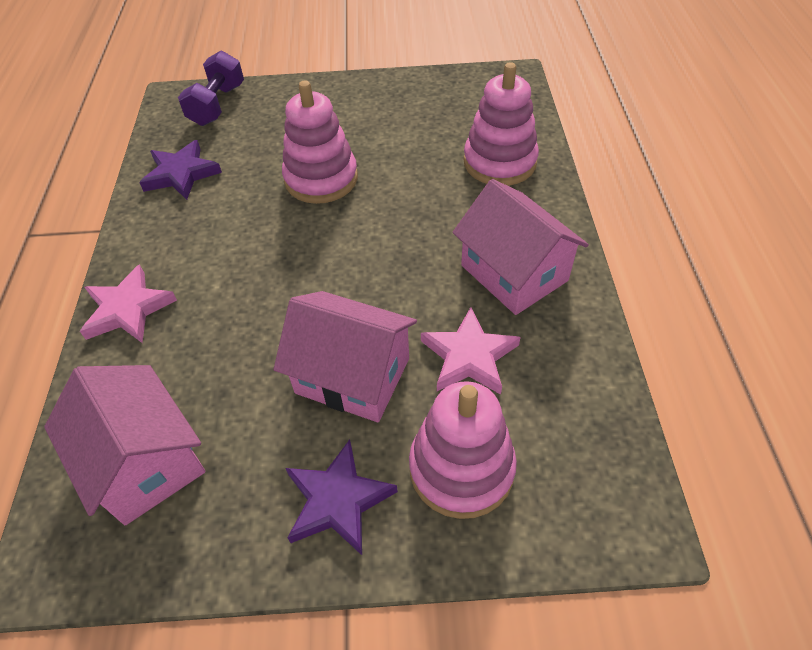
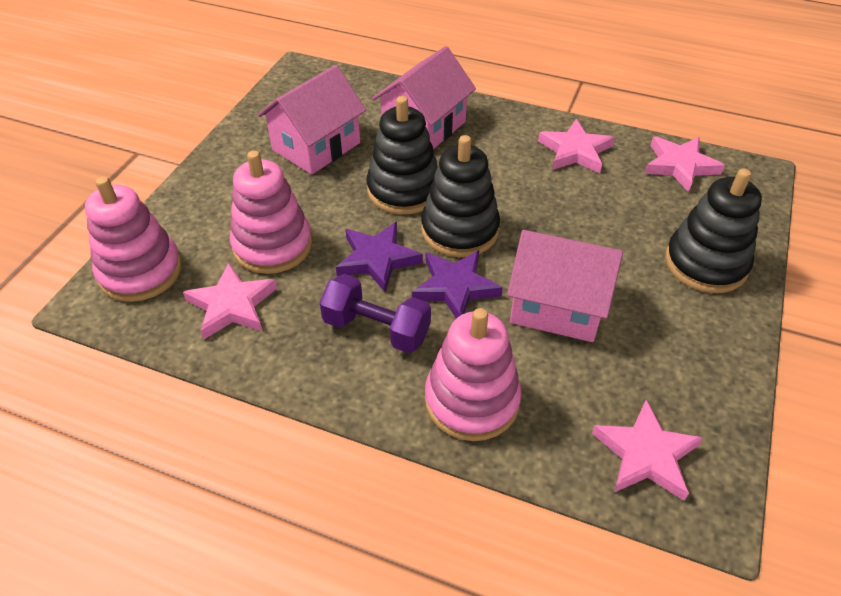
black stacking toy: 0 -> 3
pink star: 2 -> 4

